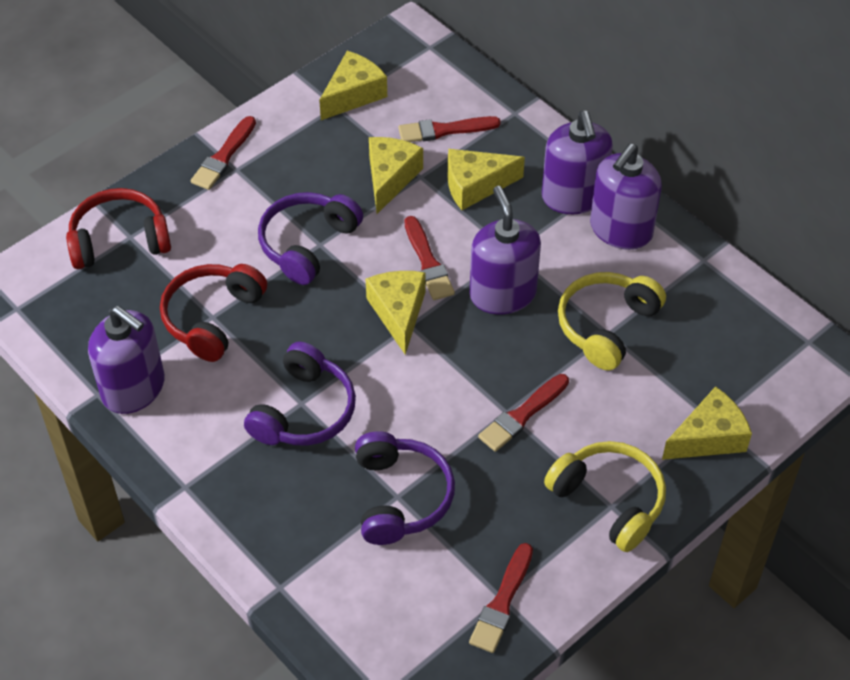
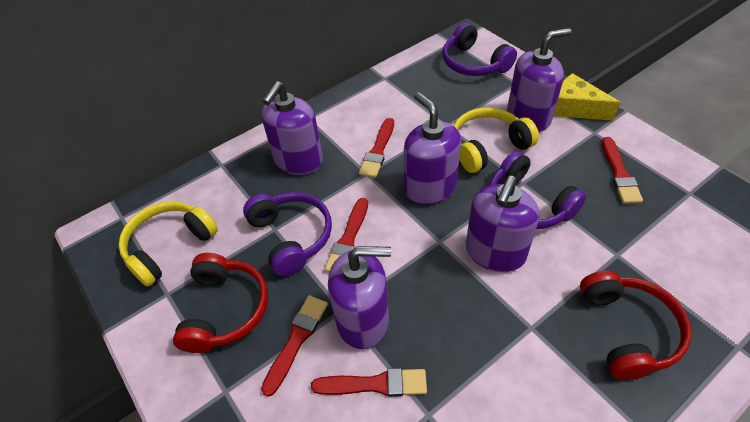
purple soap dispenser: 4 -> 5
yellow cheese: 5 -> 1

